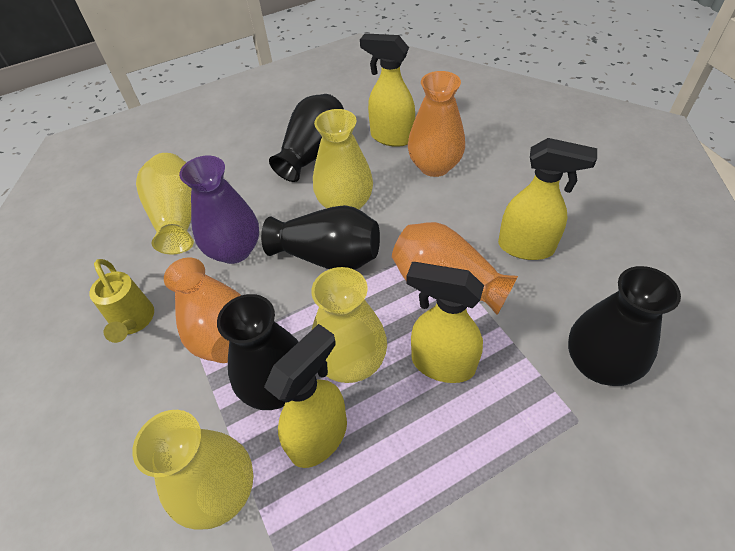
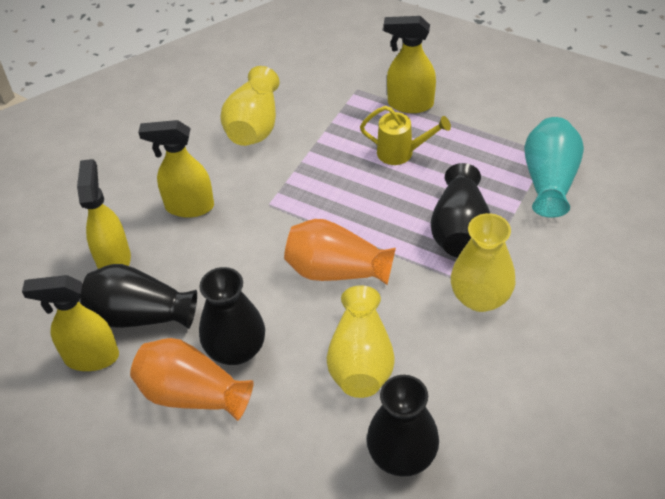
orange vase: 3 -> 2
purple vase: 1 -> 0
turquoise vase: 0 -> 1
yellow vase: 4 -> 3

